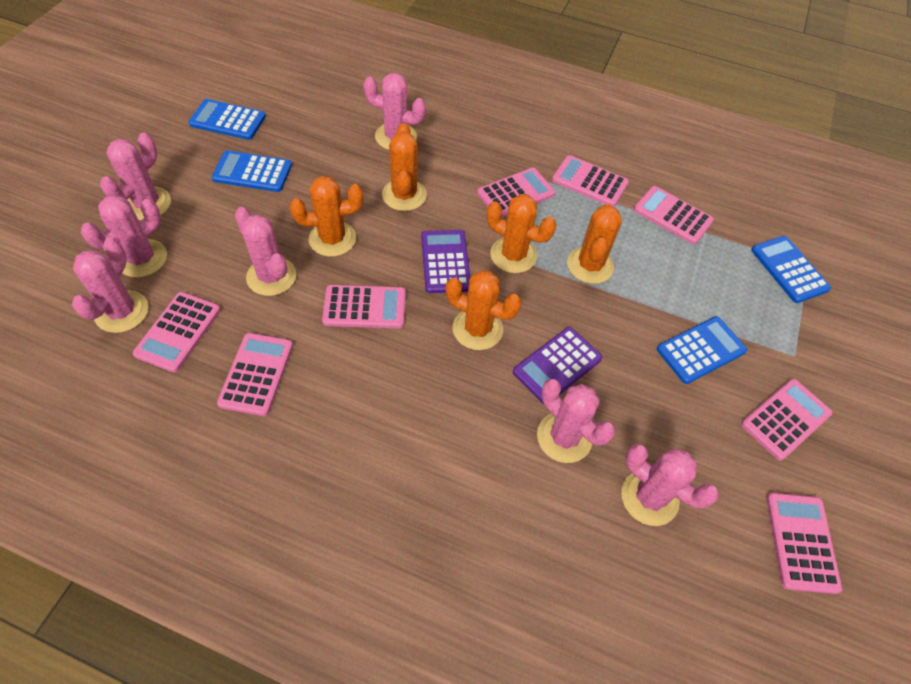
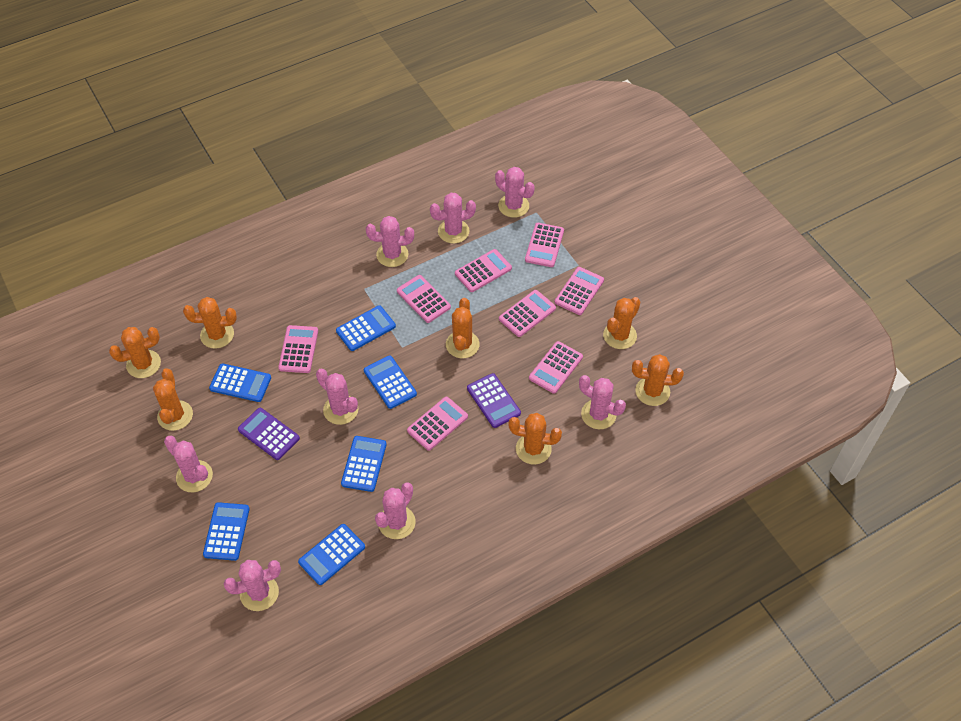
blue calculator: 4 -> 6
orange cactus: 5 -> 7
pink cactus: 7 -> 8

